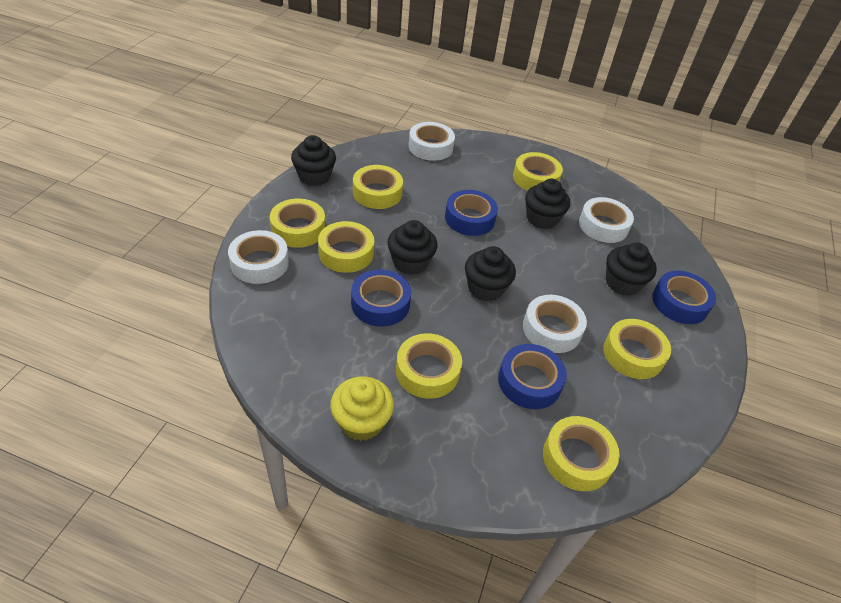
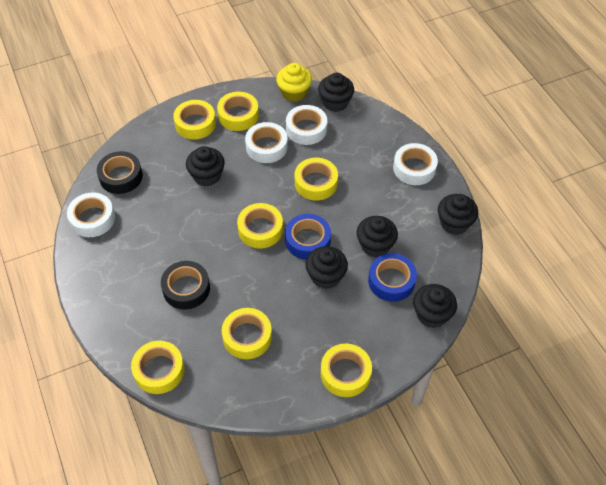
black cupcake: 5 -> 6
black tape: 0 -> 2
blue tape: 4 -> 2

